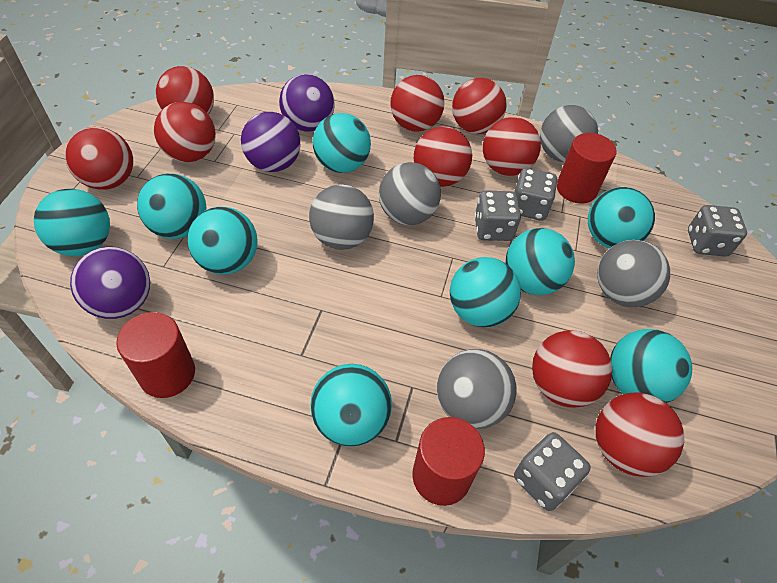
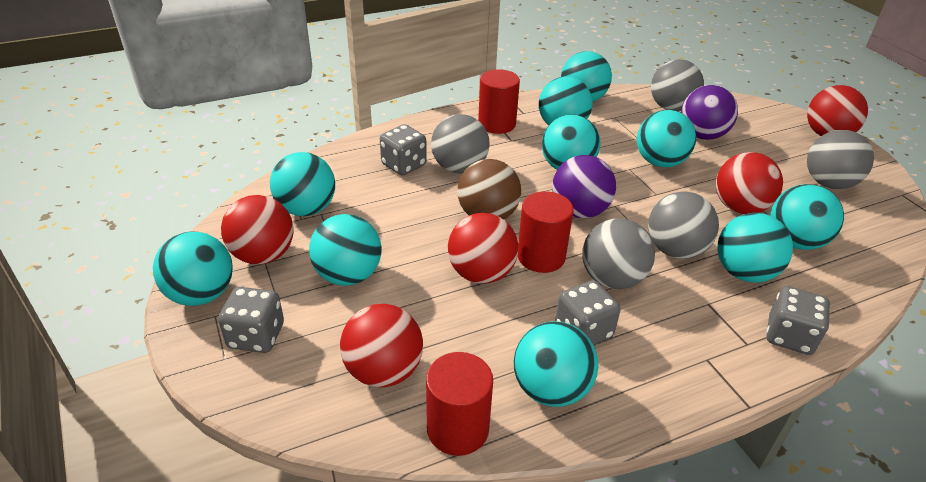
brown ball: 0 -> 1
purple ball: 3 -> 2
red ball: 9 -> 5
turquoise ball: 9 -> 10

